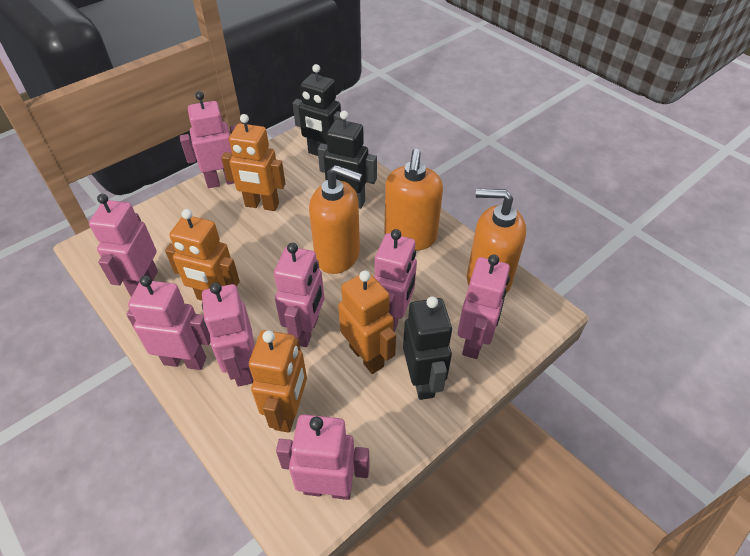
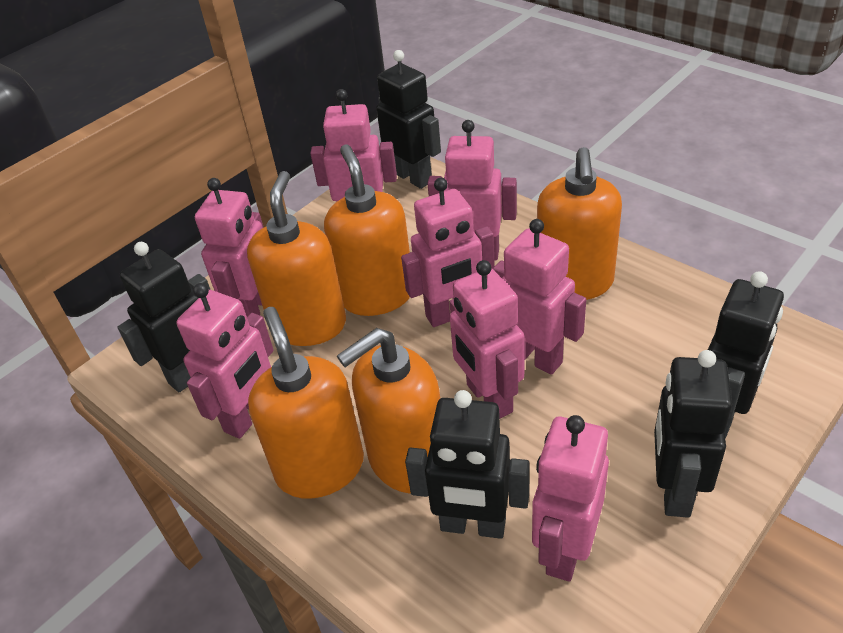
black robot: 3 -> 5
orange robot: 4 -> 0
orange soap dispenser: 3 -> 5

